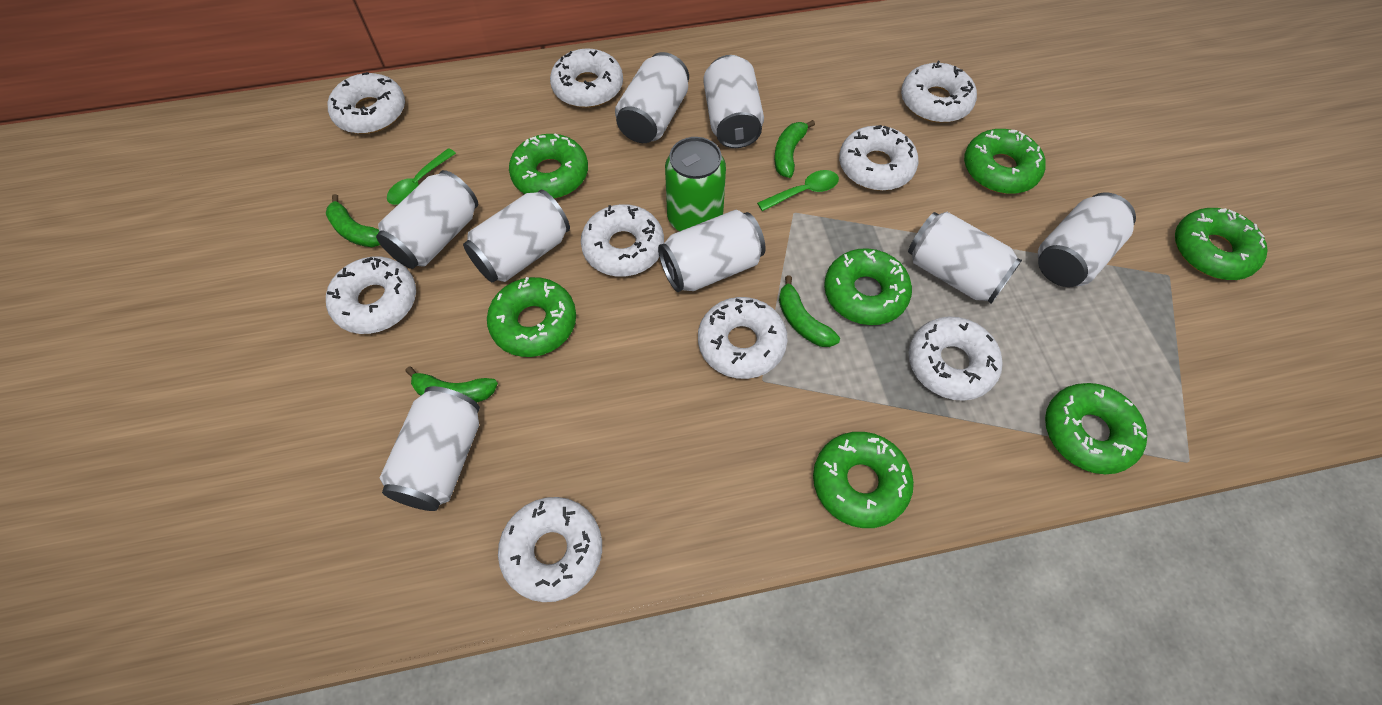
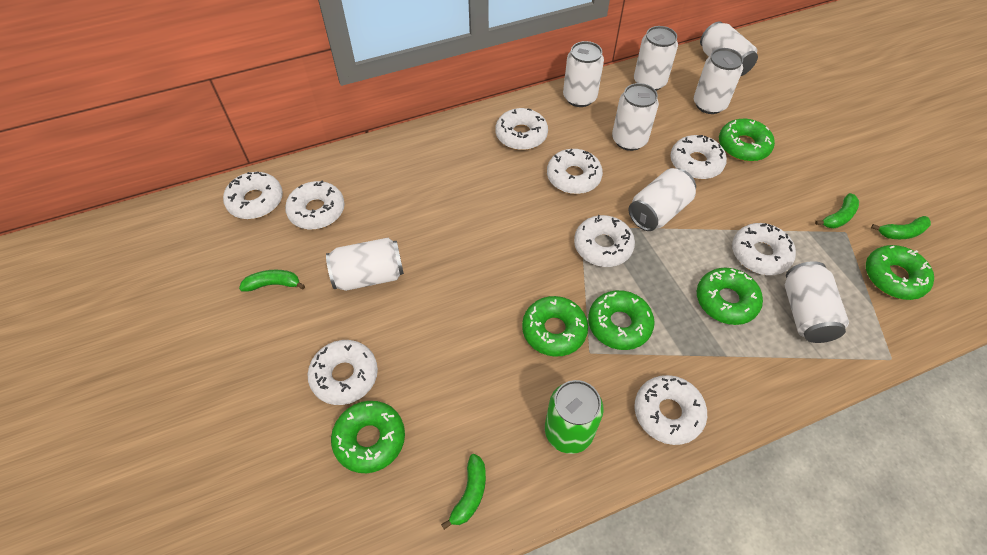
green donut: 7 -> 6
green spoon: 2 -> 0

